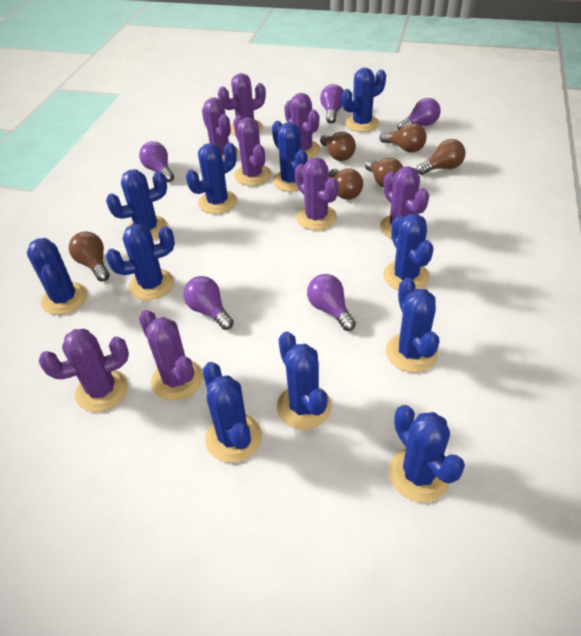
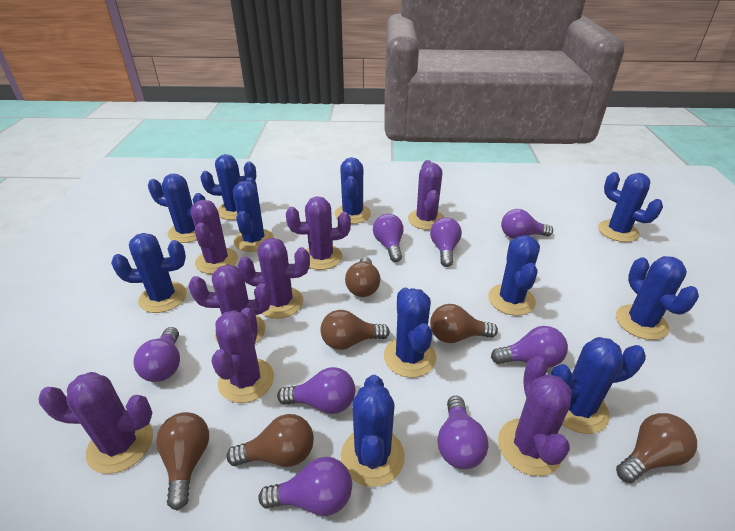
purple light bulb: 5 -> 8

